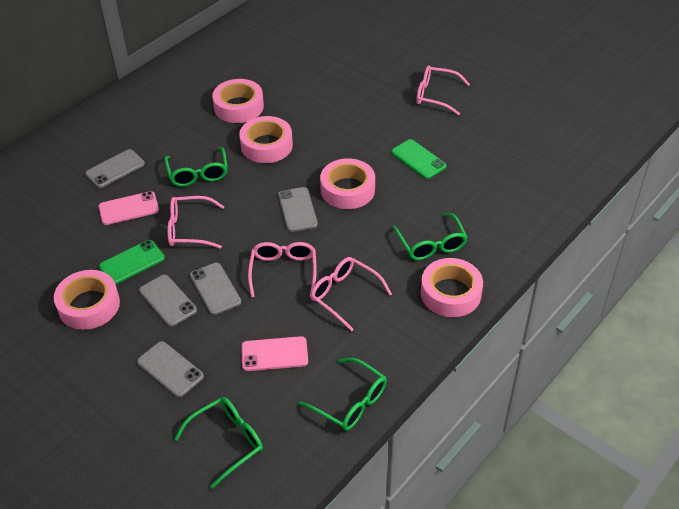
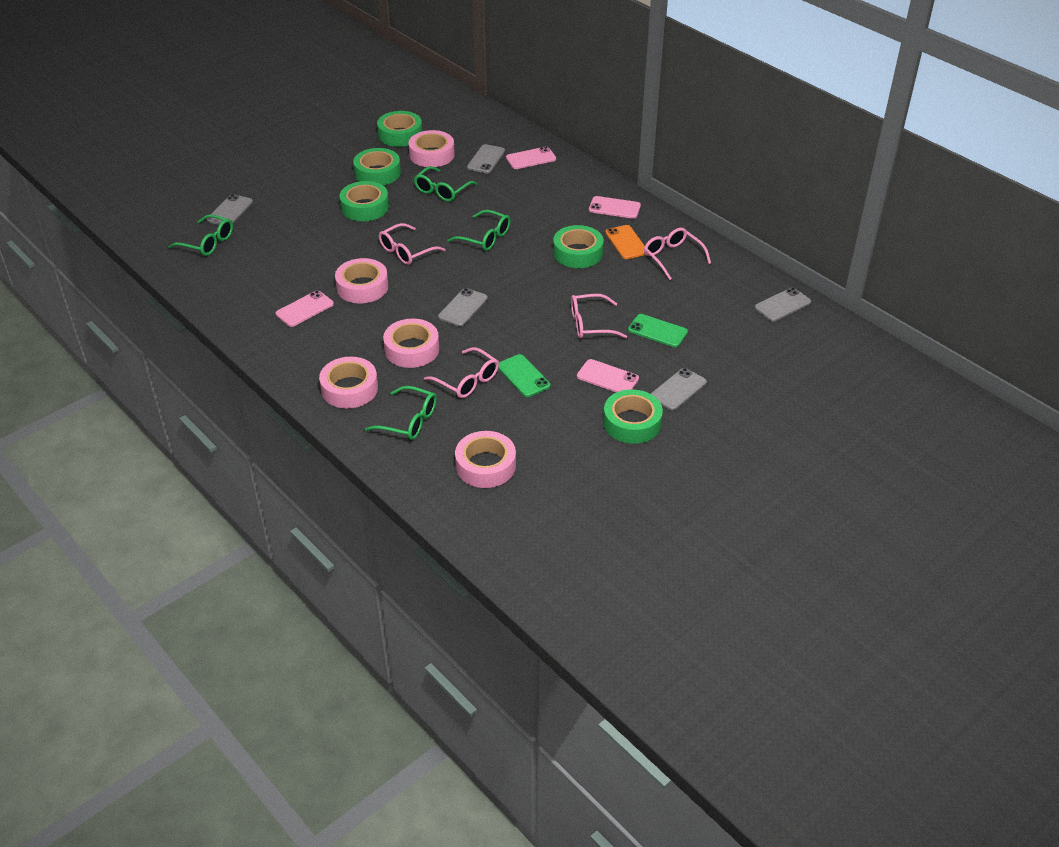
green tape: 0 -> 5
orange phone: 0 -> 1
pink phone: 2 -> 4

